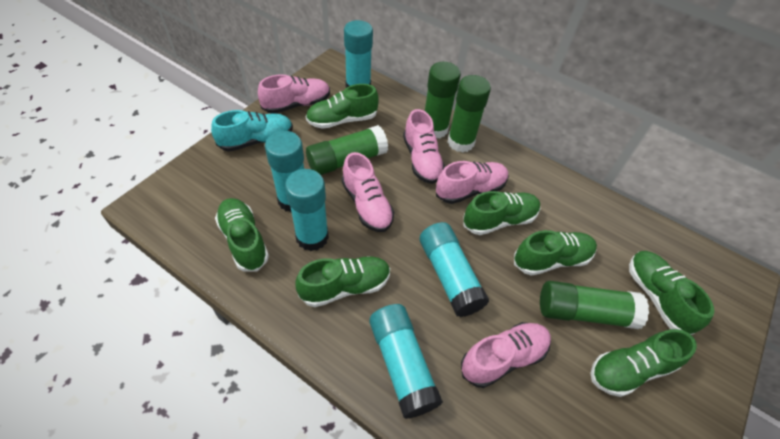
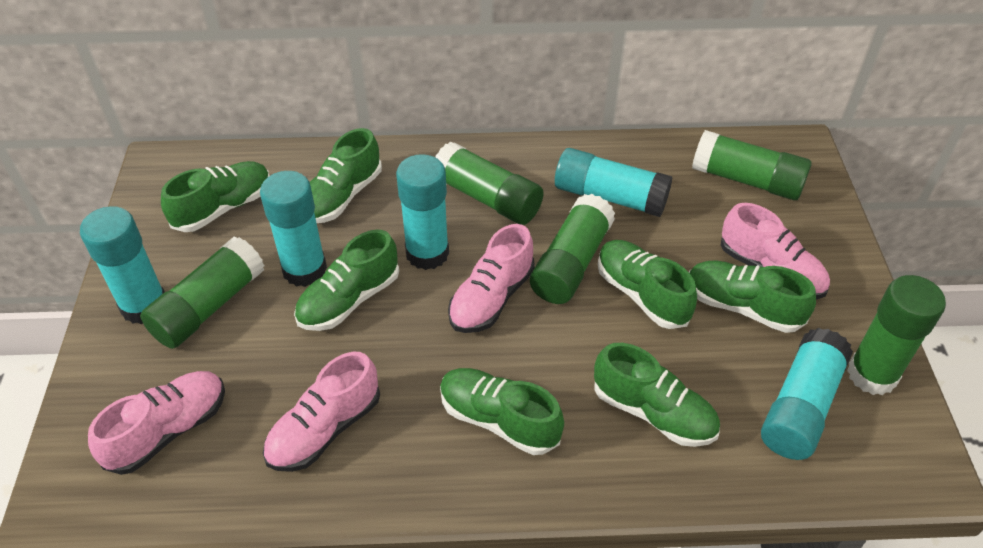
green glue stick: 4 -> 5
pink shoe: 5 -> 4
turquoise shoe: 1 -> 0

